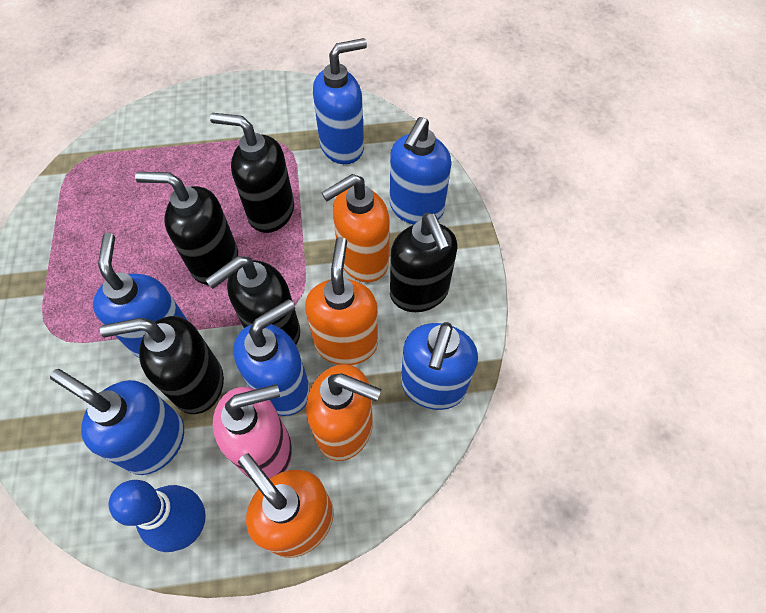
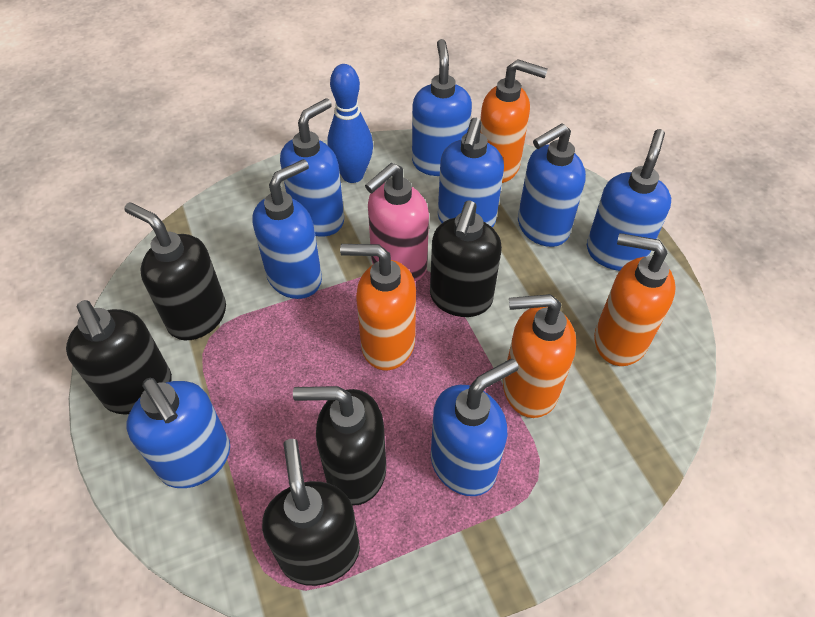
blue soap dispenser: 6 -> 8

